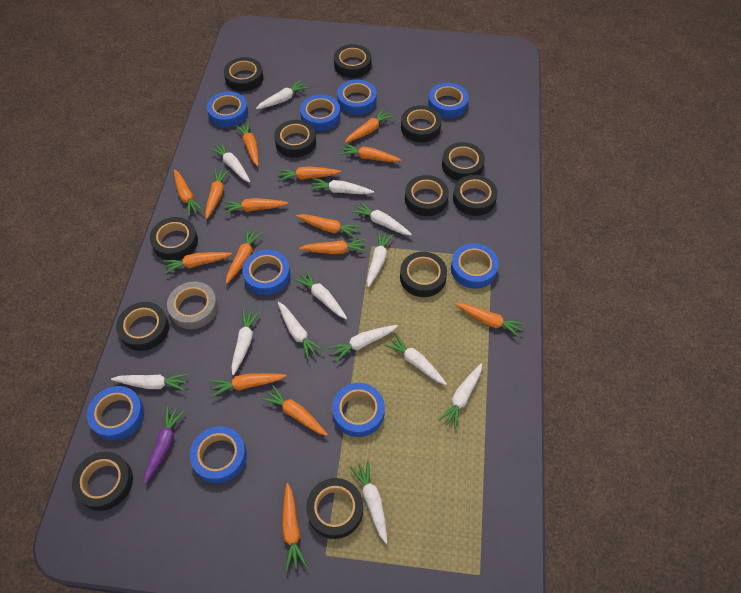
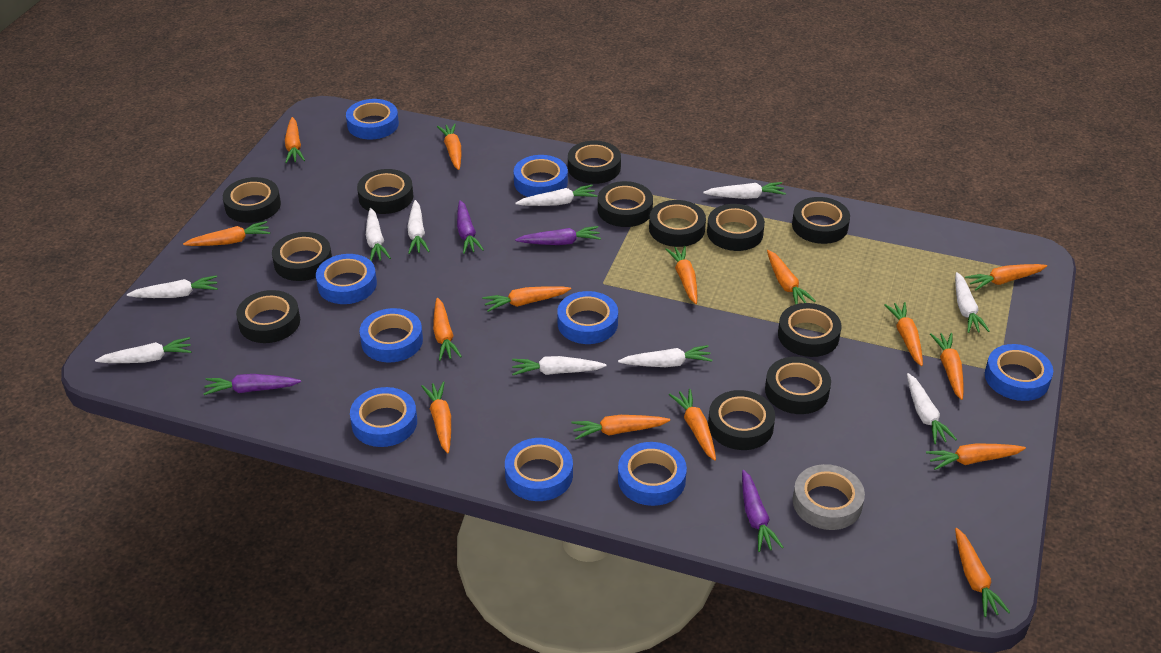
purple carrot: 1 -> 4
white carrot: 13 -> 10

